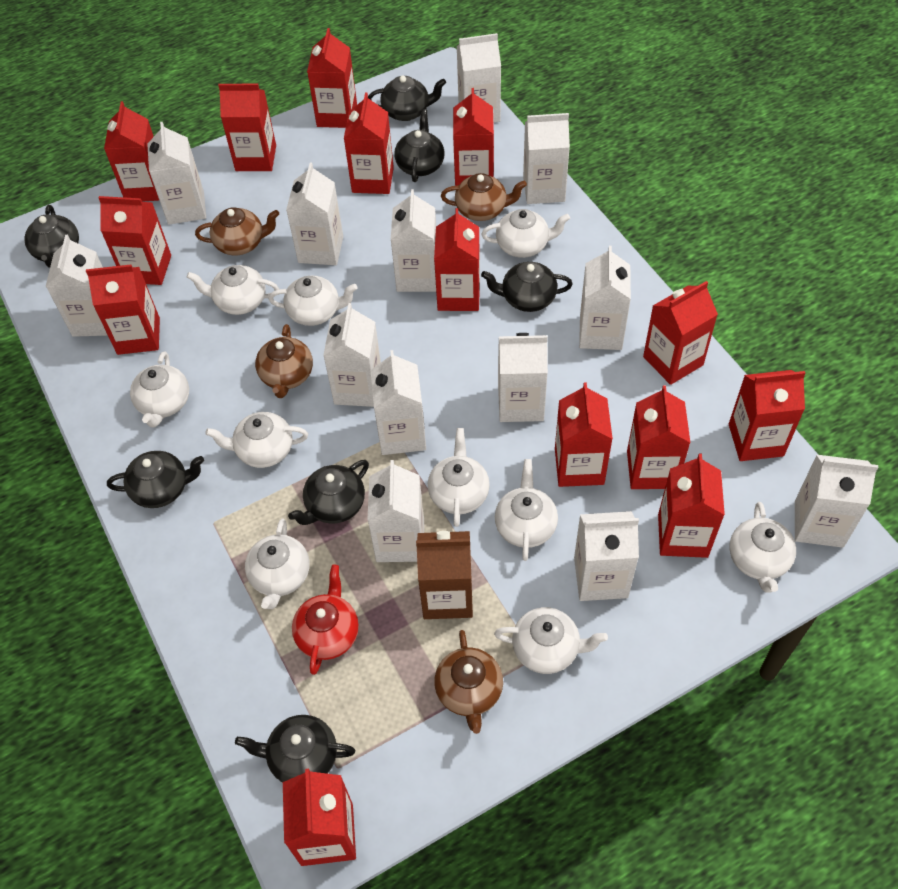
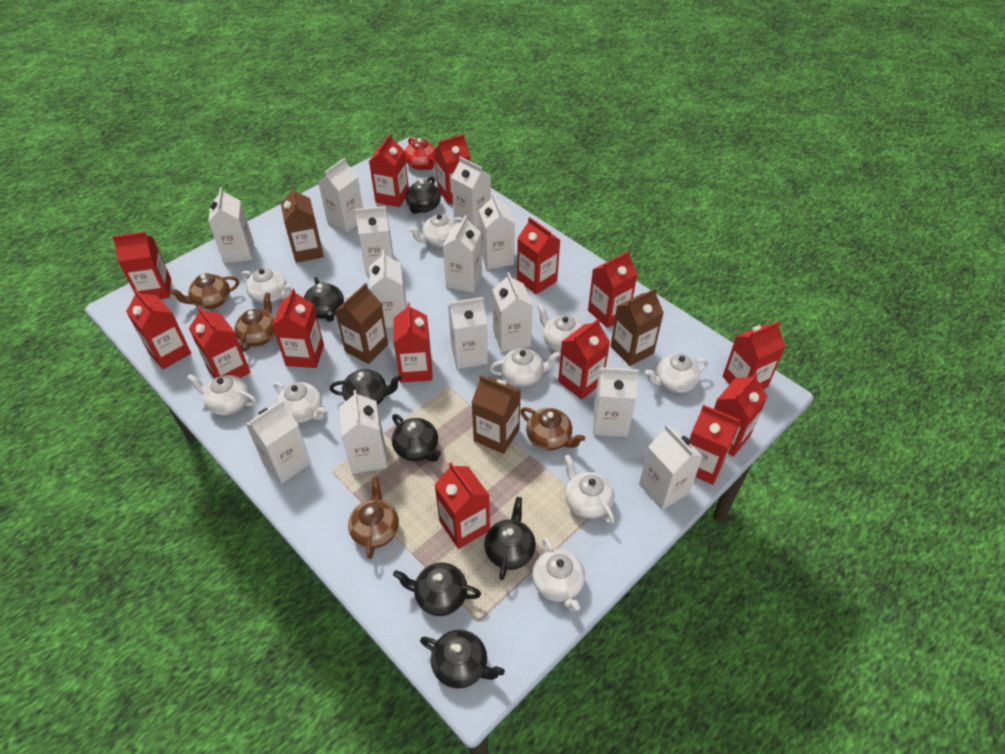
brown carton: 1 -> 4
white teapot: 10 -> 9

